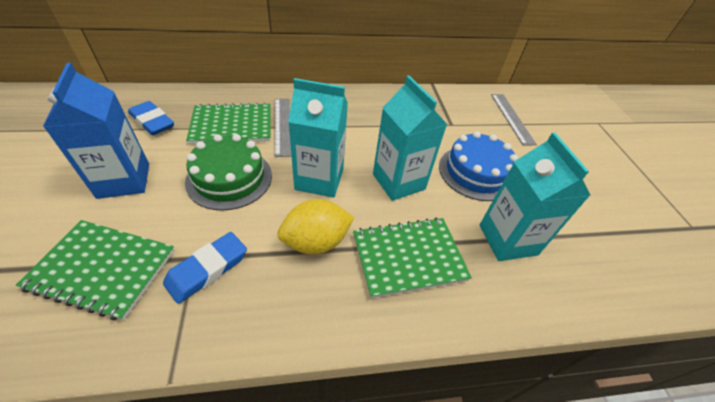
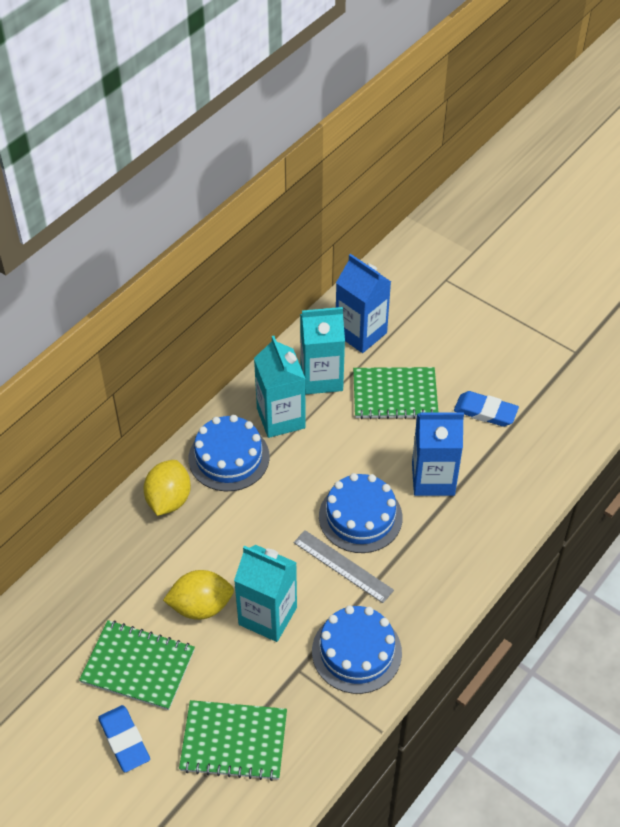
blue cake: 1 -> 3
blue carton: 1 -> 2
green cake: 1 -> 0
grey ruler: 2 -> 1
yellow lemon: 1 -> 2

